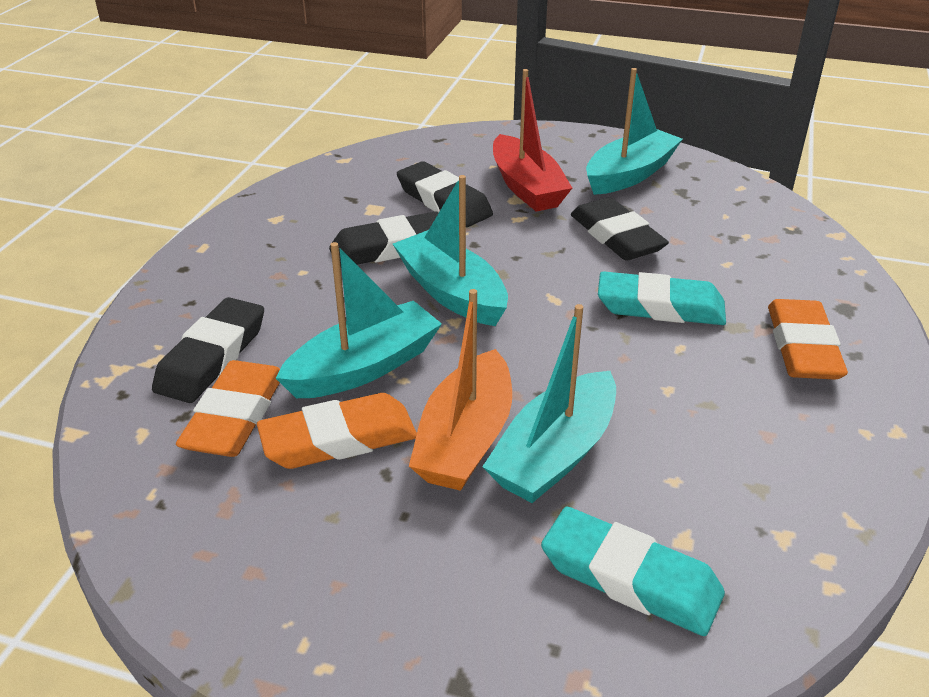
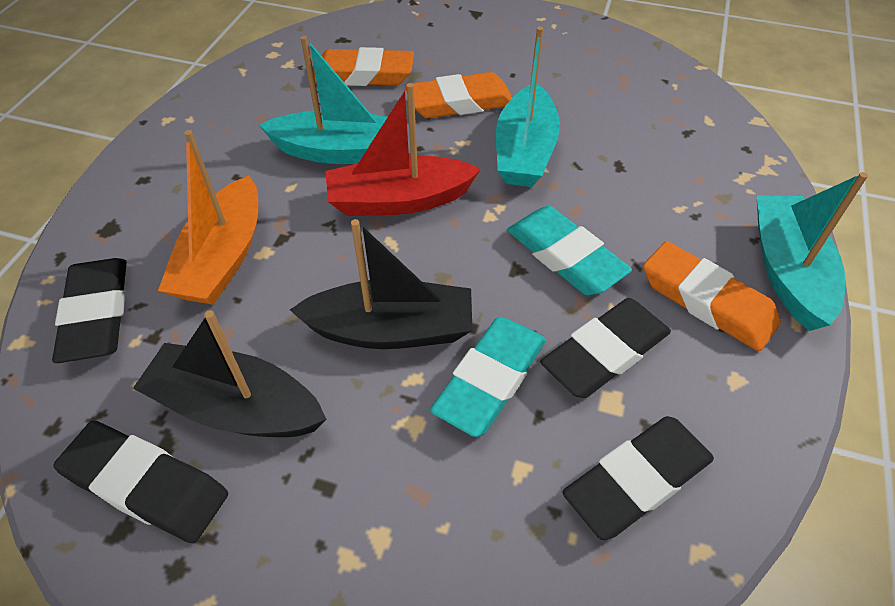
black boat: 0 -> 2
turquoise boat: 4 -> 3

